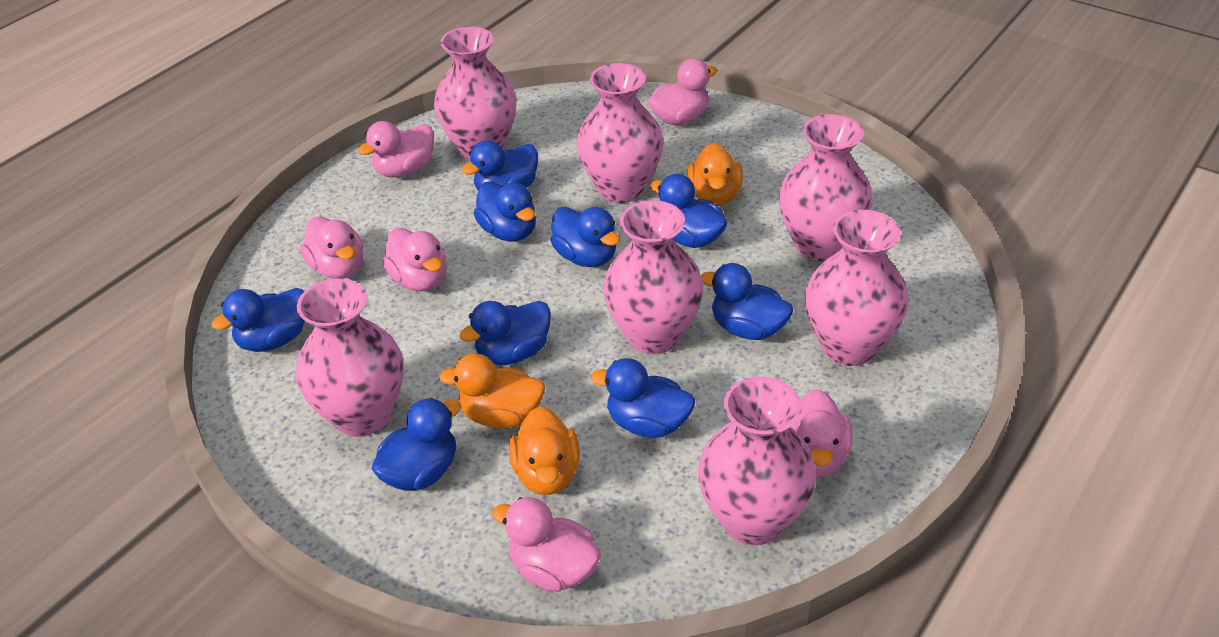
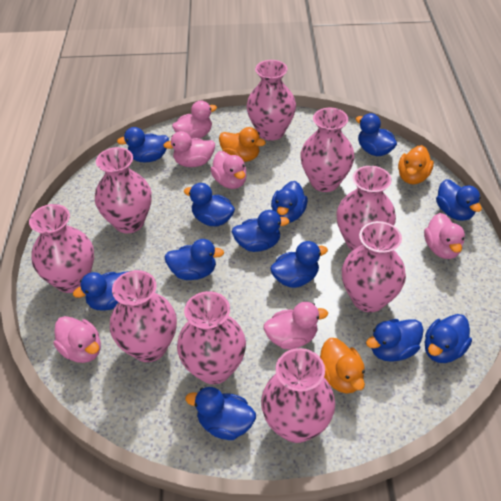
blue duck: 9 -> 12
pink vase: 7 -> 9

